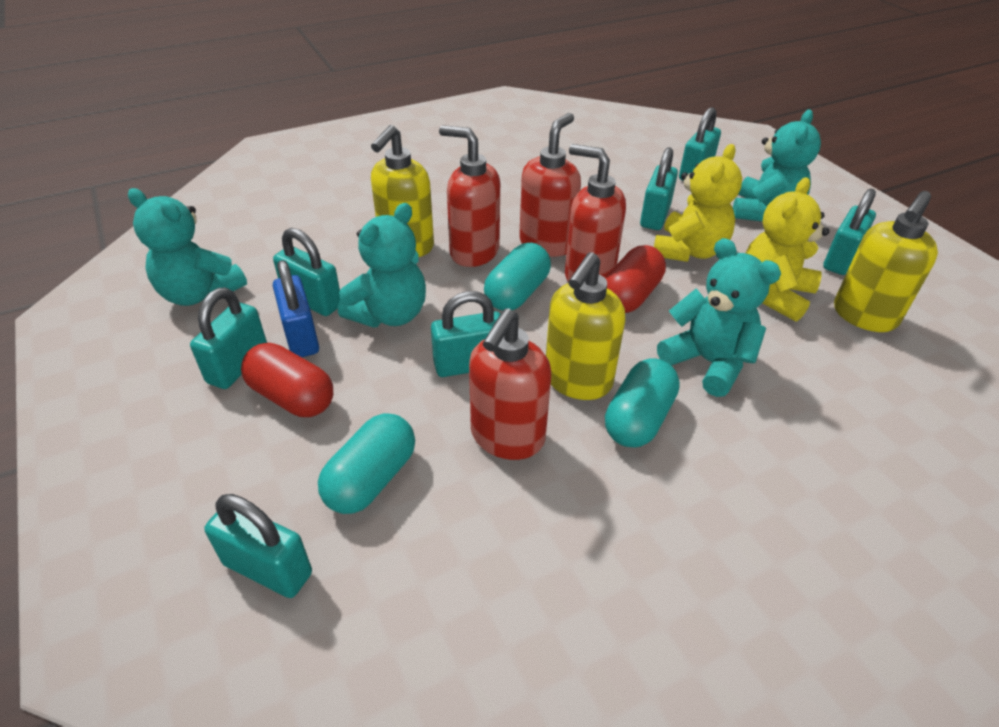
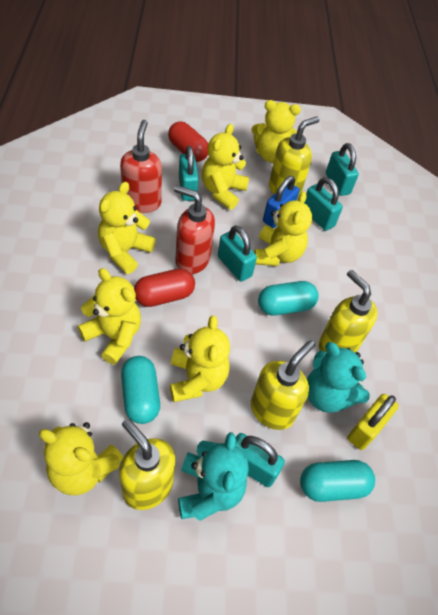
red soap dispenser: 4 -> 2
turquoise padlock: 7 -> 5
turquoise teddy bear: 4 -> 2
yellow padlock: 0 -> 1
yellow soap dispenser: 3 -> 4
yellow teddy bear: 2 -> 7

